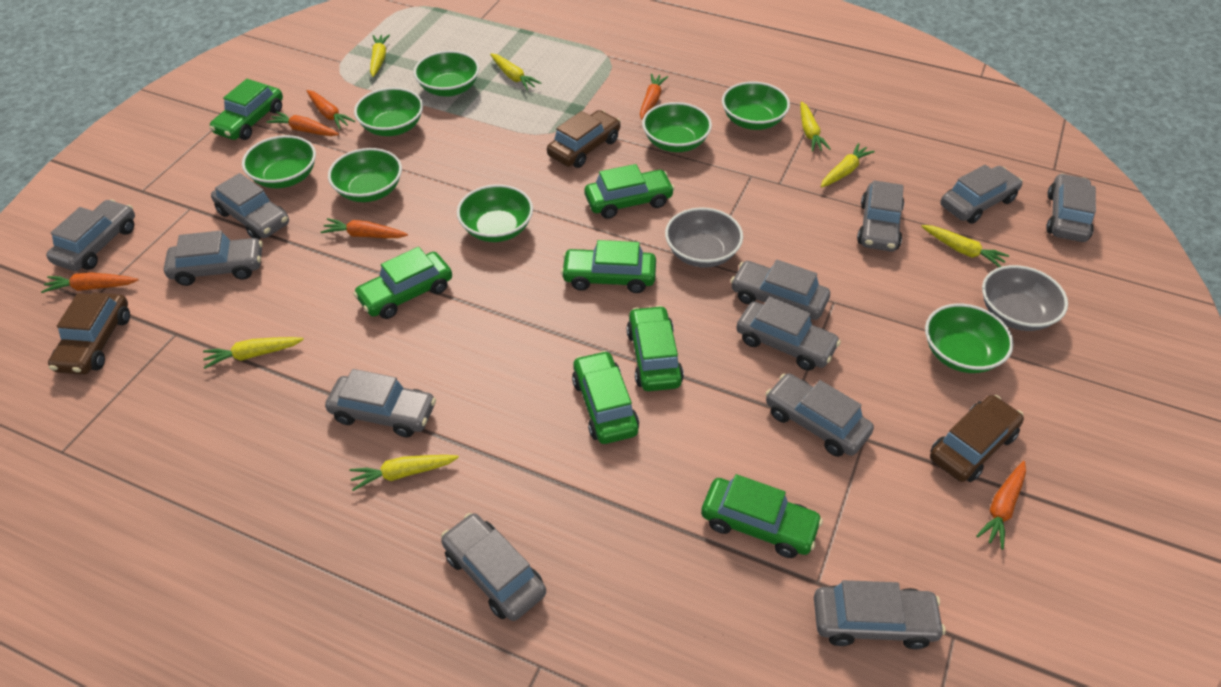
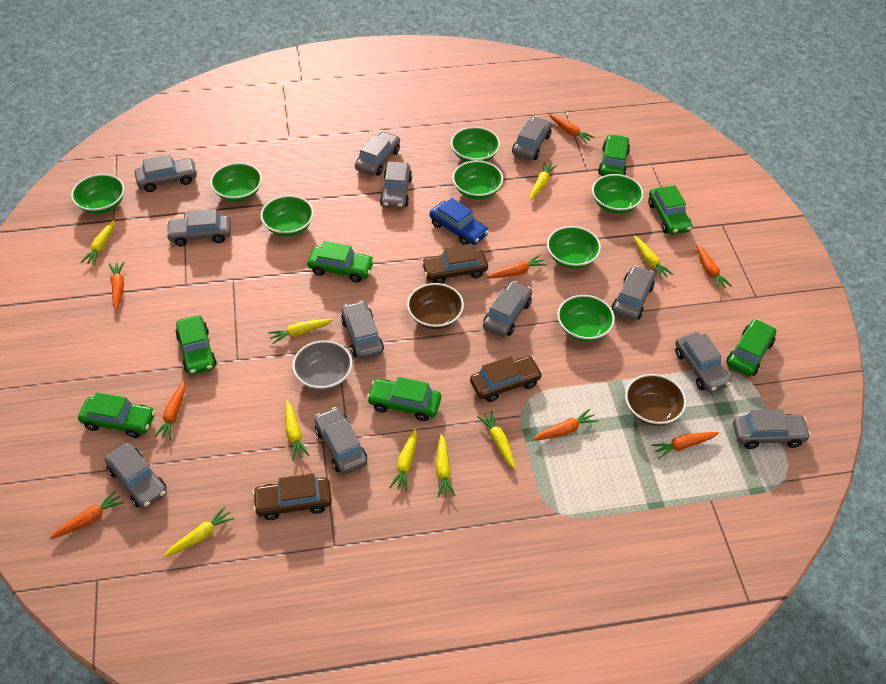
blue car: 0 -> 1
brown bowl: 0 -> 2
grey bowl: 2 -> 1
orange carrot: 6 -> 8
yellow carrot: 7 -> 9

